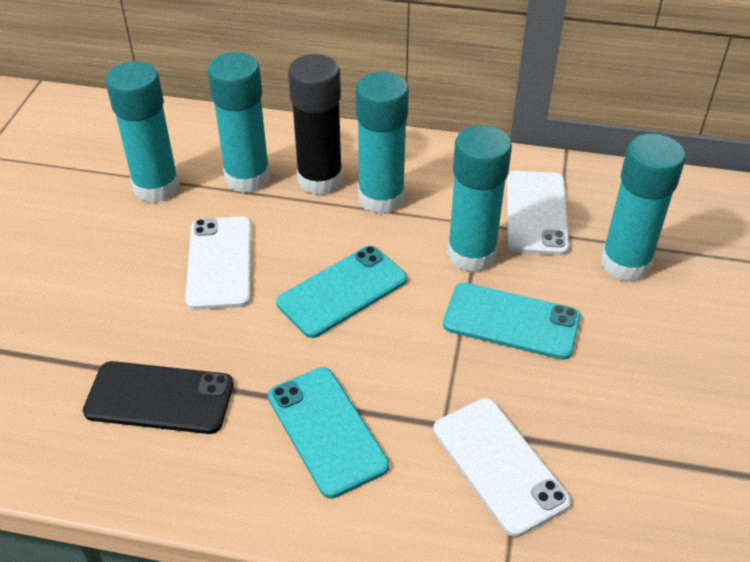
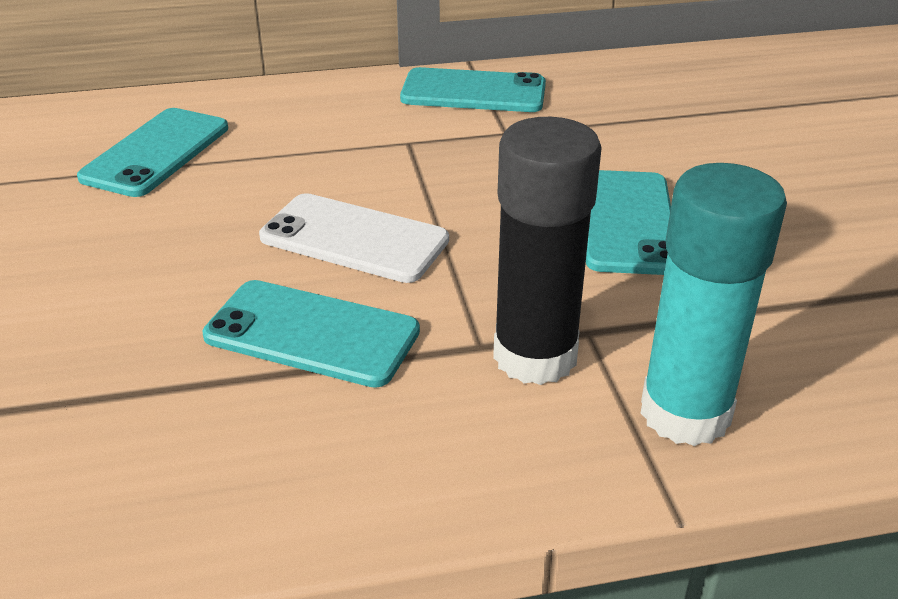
black phone: 1 -> 0
turquoise glue stick: 5 -> 1
turquoise phone: 3 -> 4
white phone: 3 -> 1

